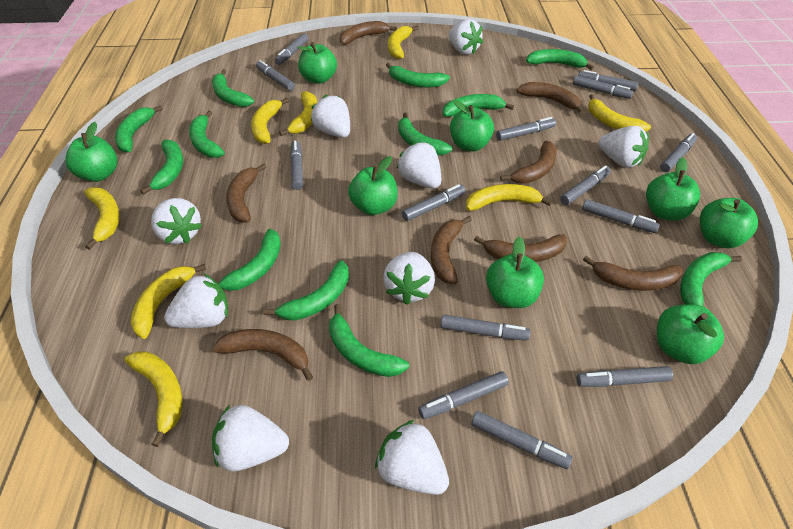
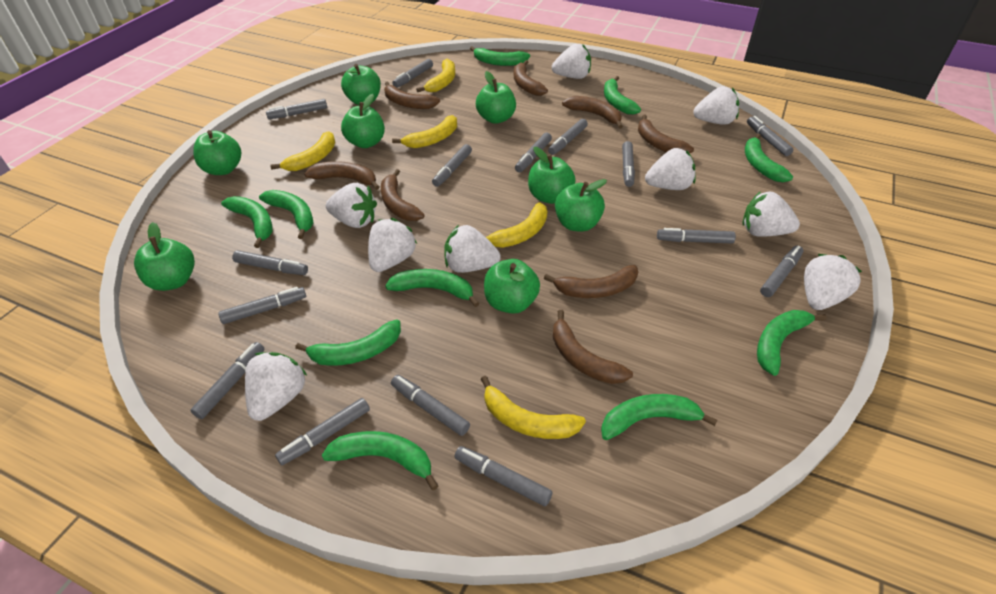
green banana: 12 -> 10
grey marker: 14 -> 15
yellow banana: 8 -> 5

